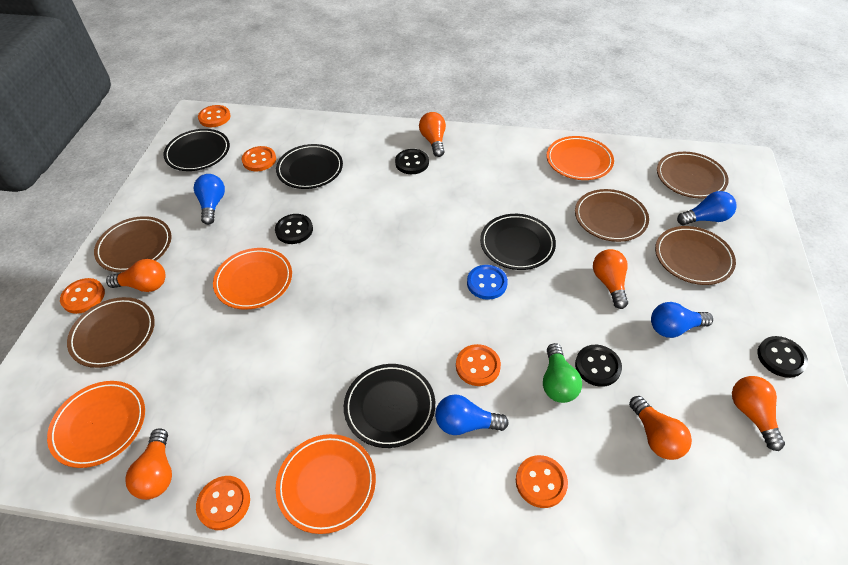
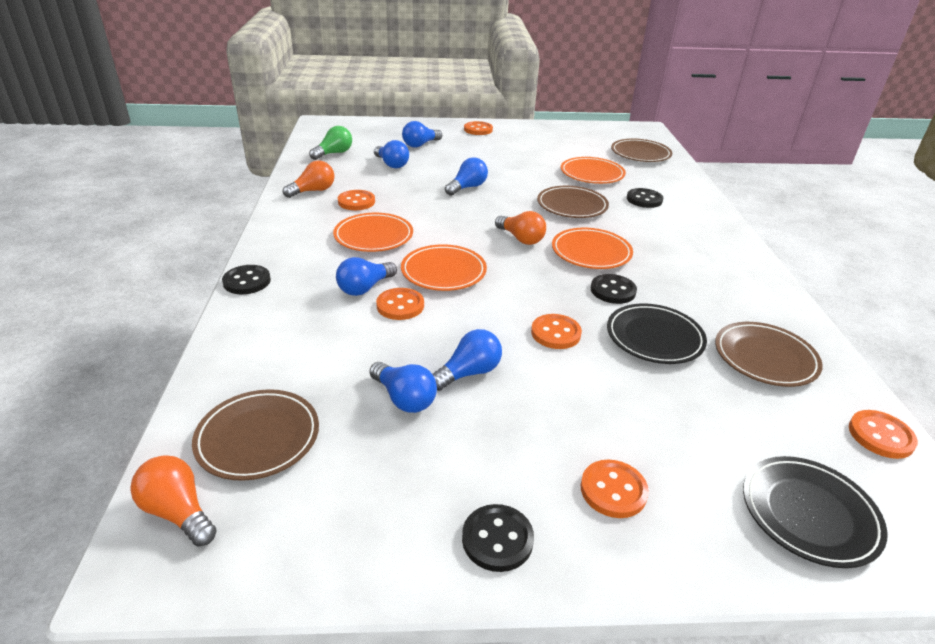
black plate: 4 -> 2
blue button: 1 -> 0
blue light bulb: 4 -> 6
brown plate: 5 -> 4
orange light bulb: 6 -> 3

